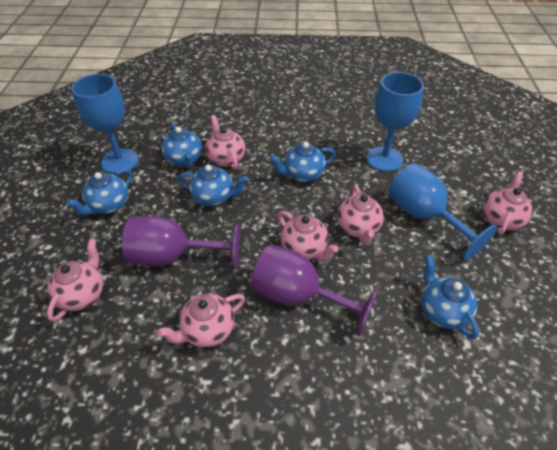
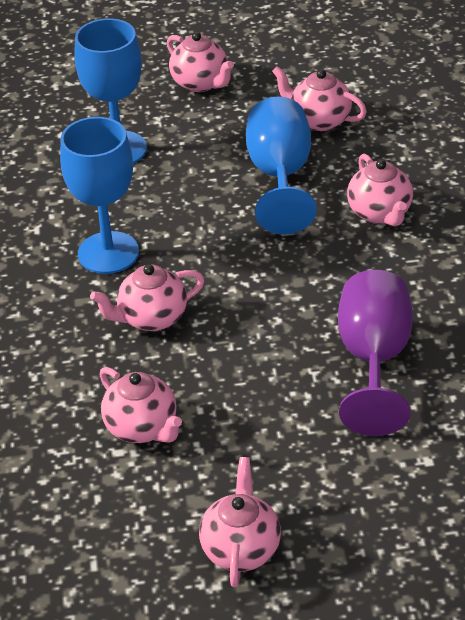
blue teapot: 5 -> 0
purple goblet: 2 -> 1

